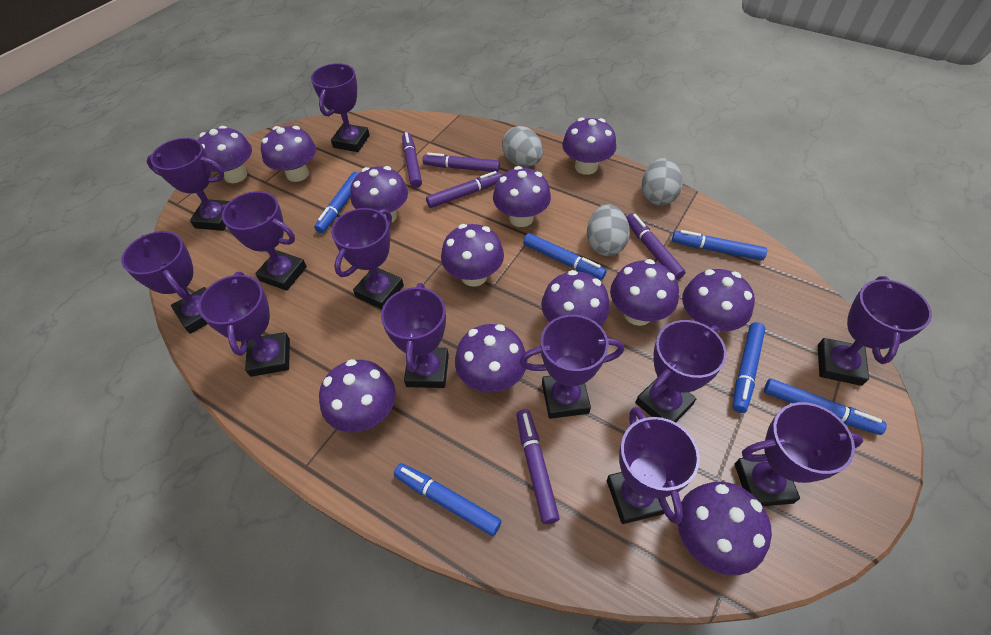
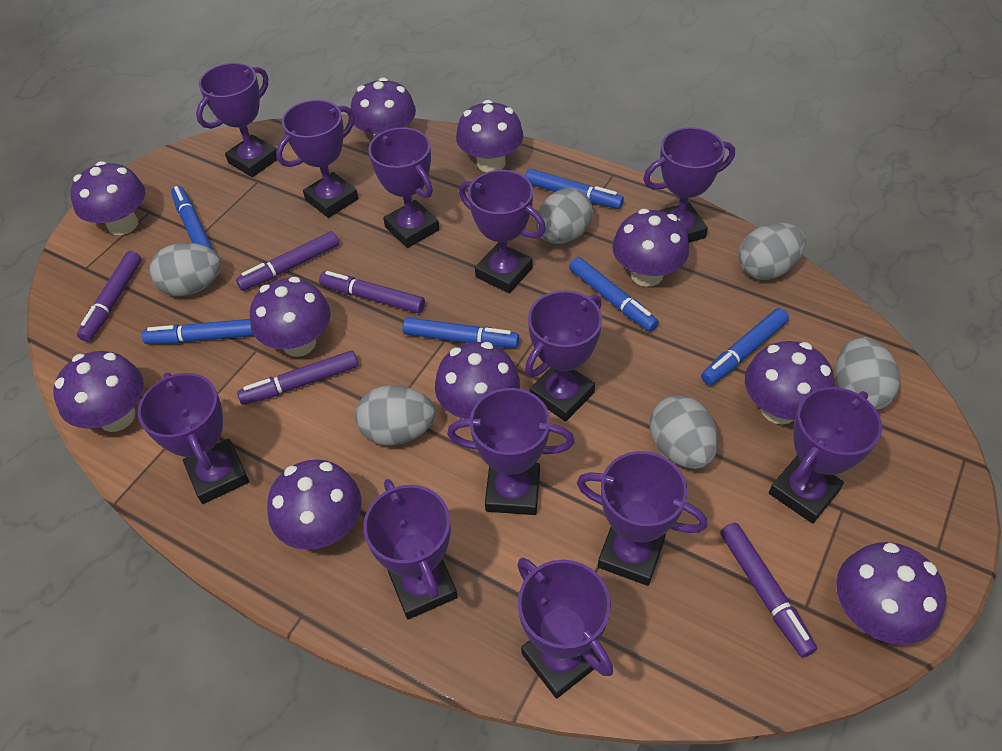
grey egg: 3 -> 6
purple mushroom: 12 -> 10

